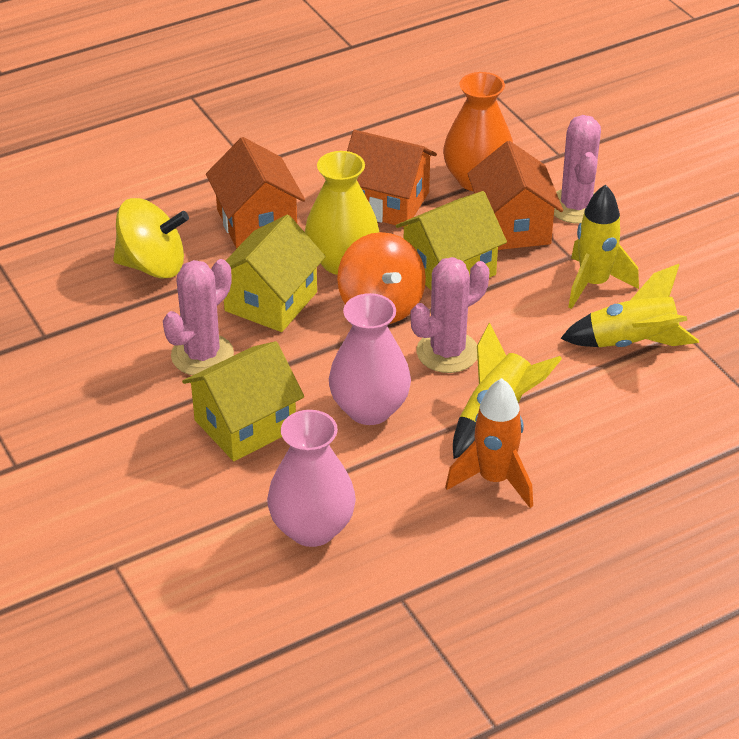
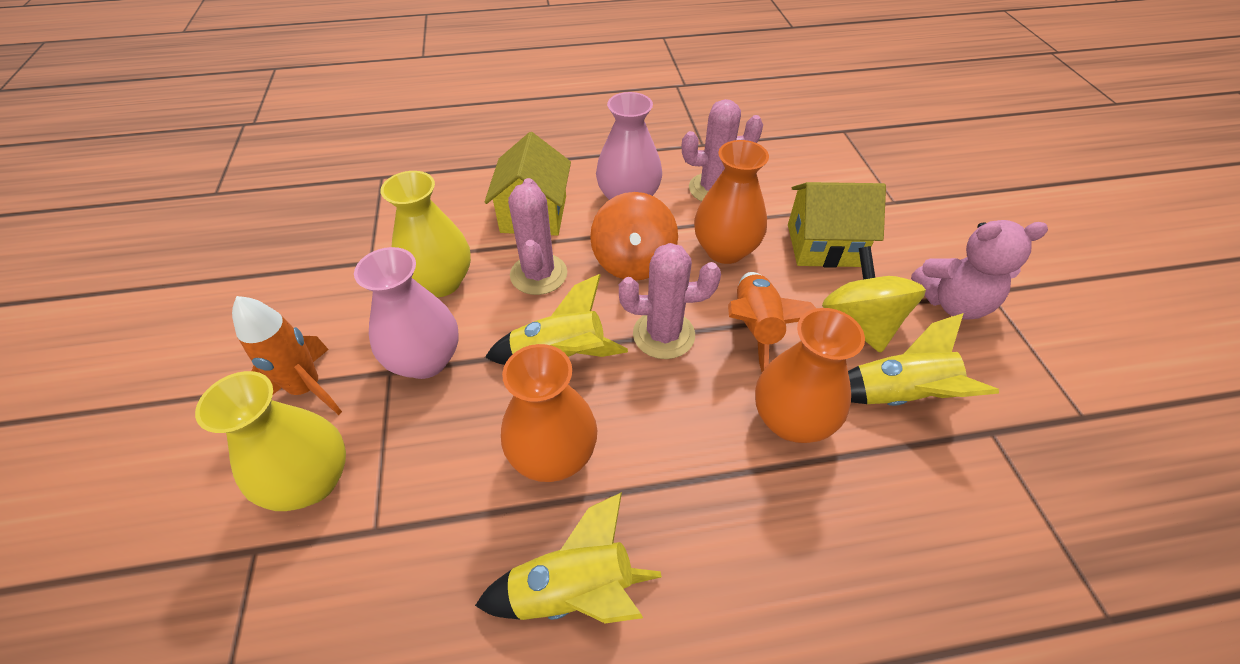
orange house: 3 -> 0
orange rocket: 1 -> 2
orange vase: 1 -> 3
pink teddy bear: 0 -> 1
yellow house: 3 -> 2
yellow vase: 1 -> 2

